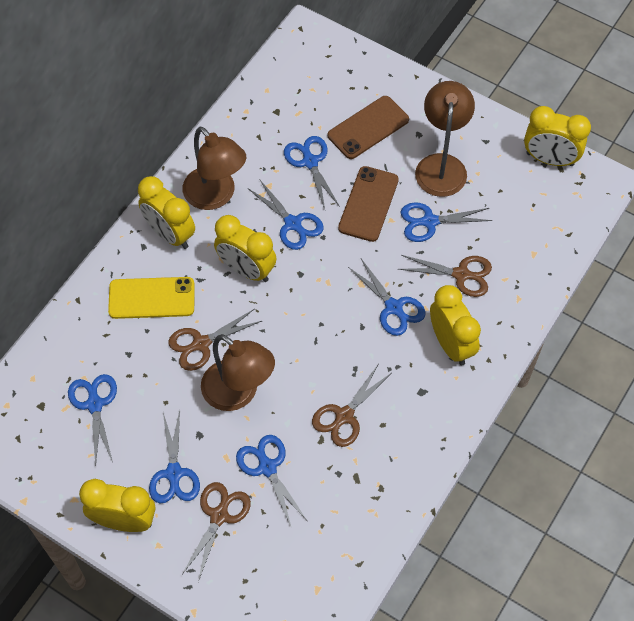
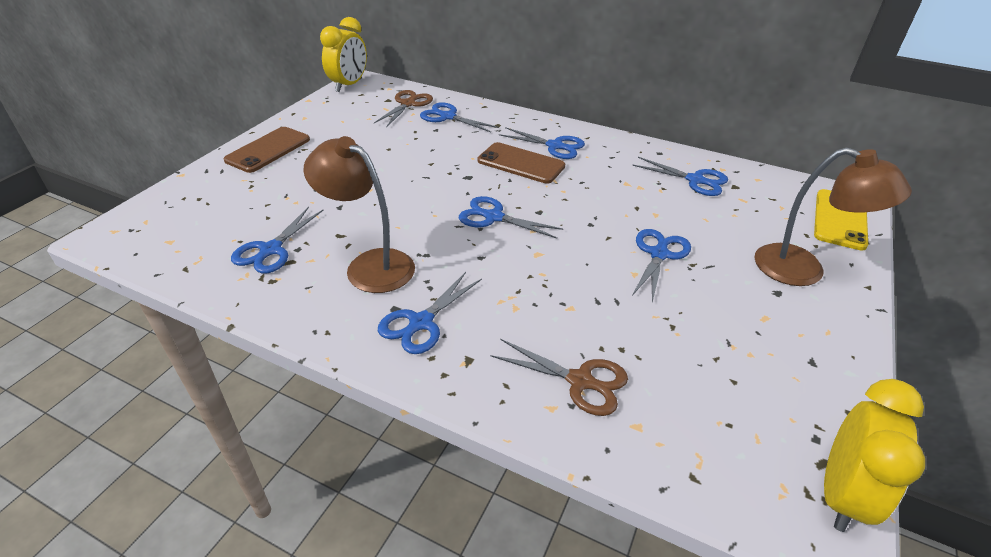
brown lamp: 3 -> 2
brown scissors: 4 -> 2
yellow clock: 5 -> 2

